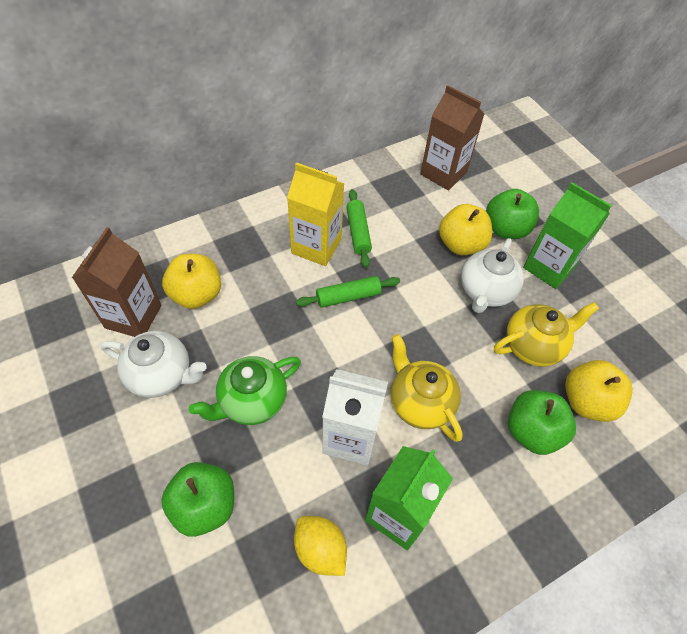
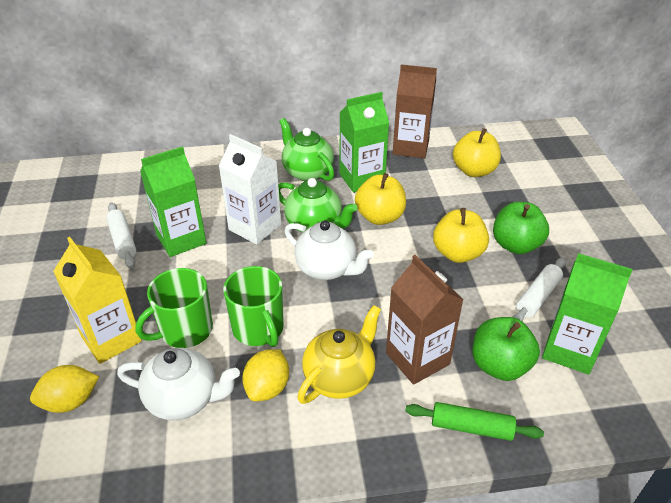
green apple: 3 -> 2
green carton: 2 -> 3
green mug: 0 -> 2
green rolling pin: 2 -> 1
green teapot: 1 -> 2
white rolling pin: 0 -> 2
yellow lemon: 1 -> 2
yellow teapot: 2 -> 1

